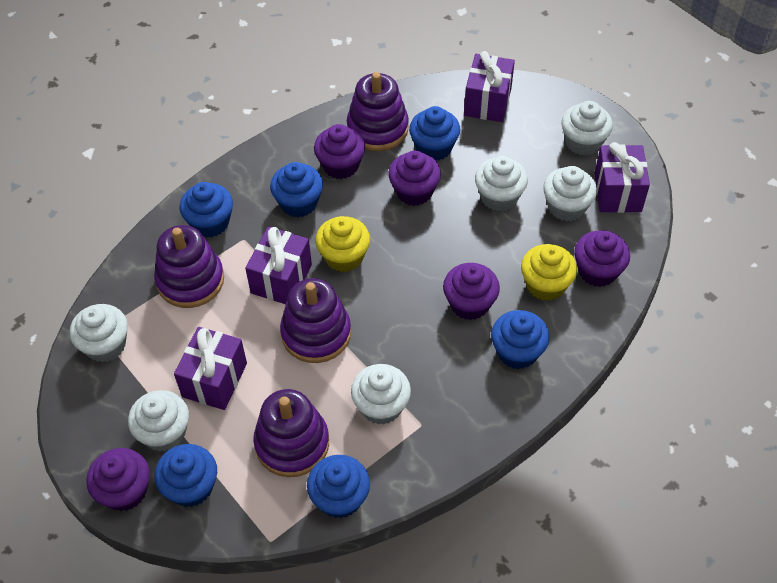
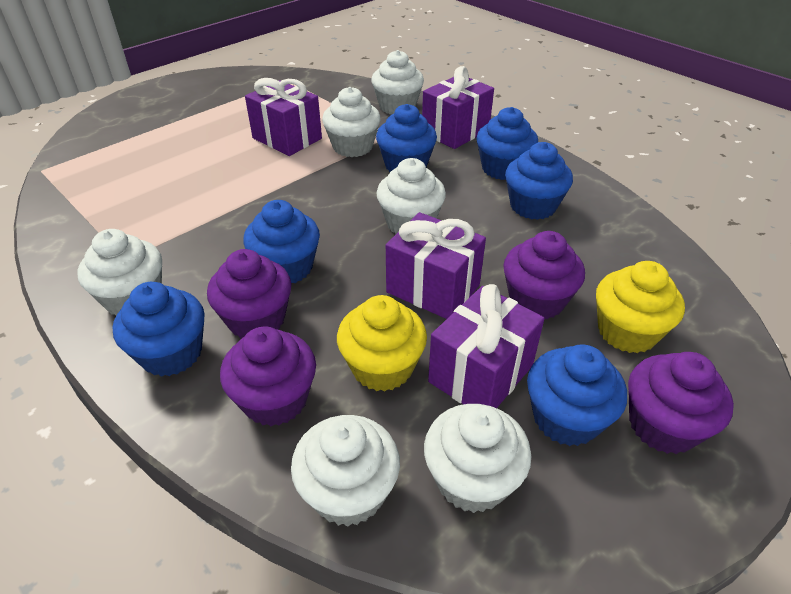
purple cupcake: 5 -> 4
purple stacking toy: 4 -> 0

